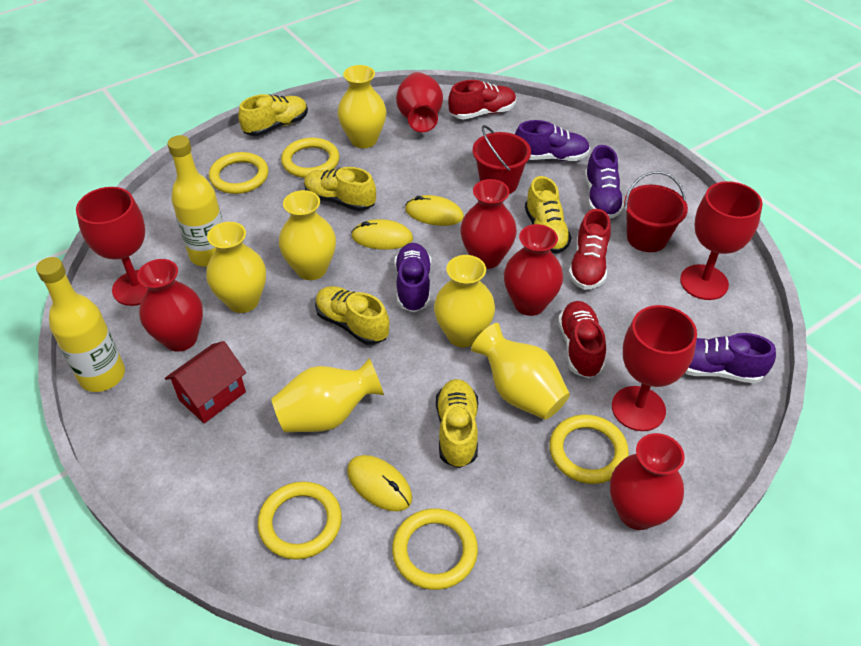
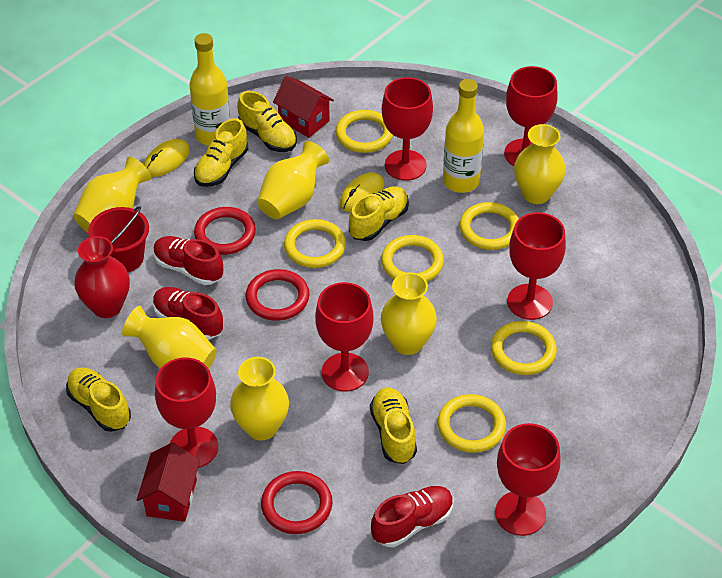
purple shoe: 4 -> 0
red bucket: 2 -> 1
red goblet: 3 -> 6
red house: 1 -> 2
red ring: 0 -> 3
red vase: 5 -> 1
yellow mouse: 3 -> 2
yellow ring: 5 -> 6

